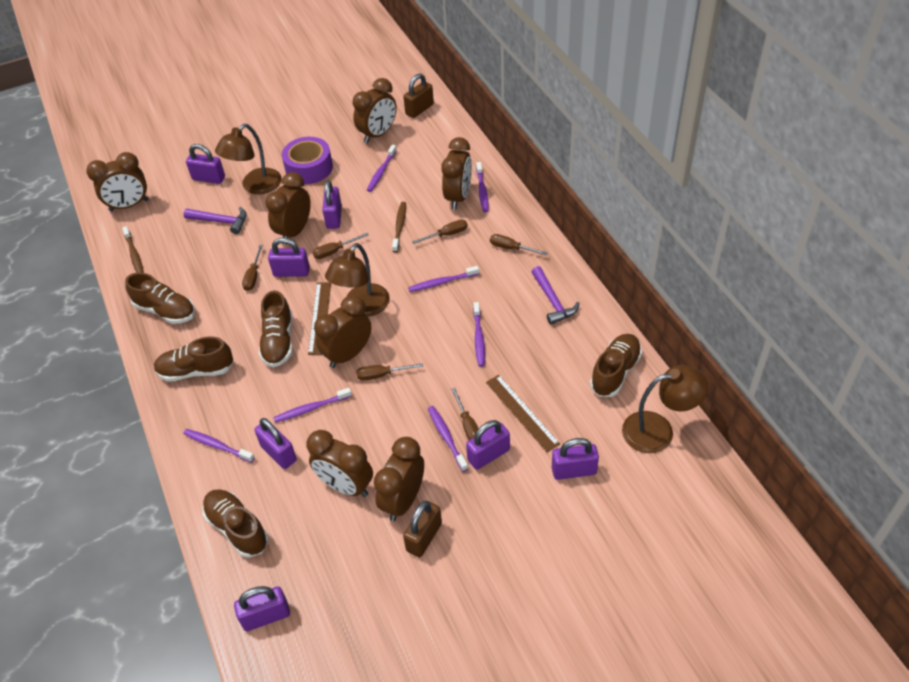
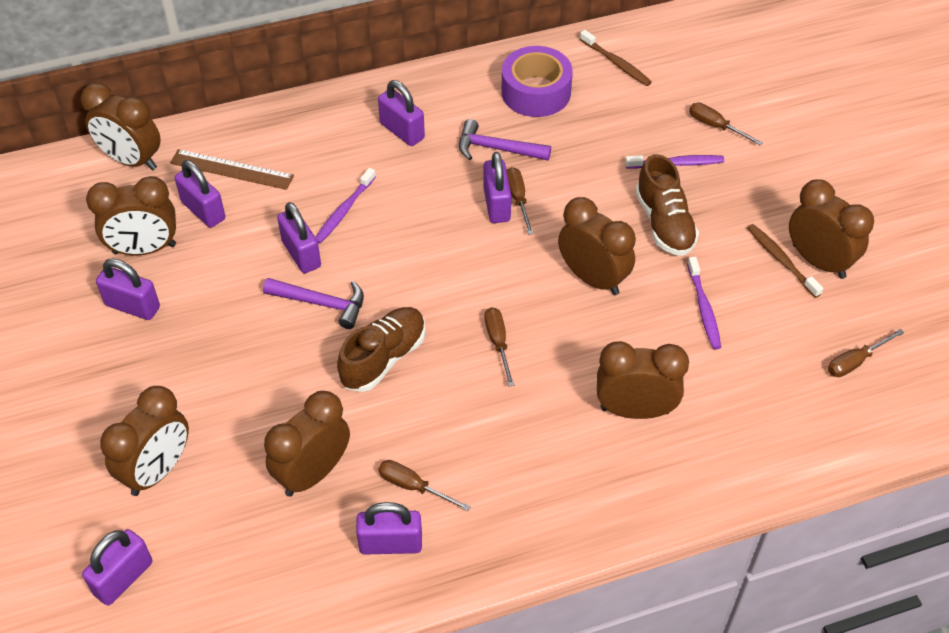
brown lamp: 3 -> 0
brown padlock: 2 -> 0
brown ruler: 2 -> 1
brown screwdriver: 6 -> 5
brown shoe: 5 -> 2
purple toothbrush: 7 -> 3

